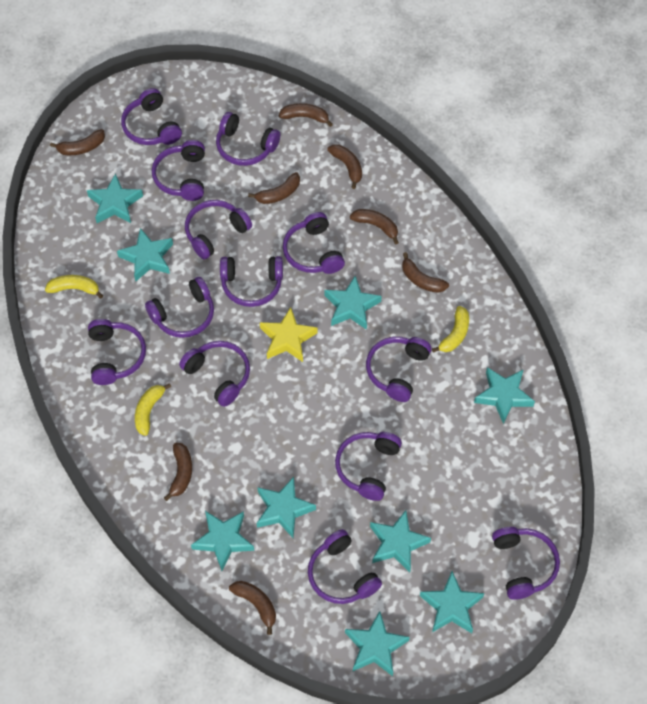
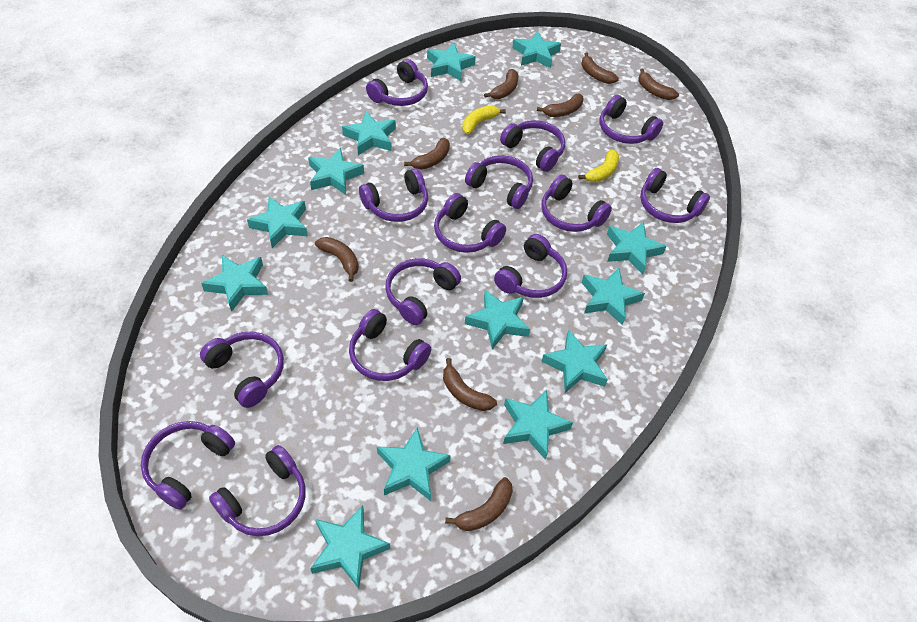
purple headphones: 13 -> 14
turquoise star: 9 -> 13
yellow banana: 3 -> 2
yellow star: 1 -> 0

